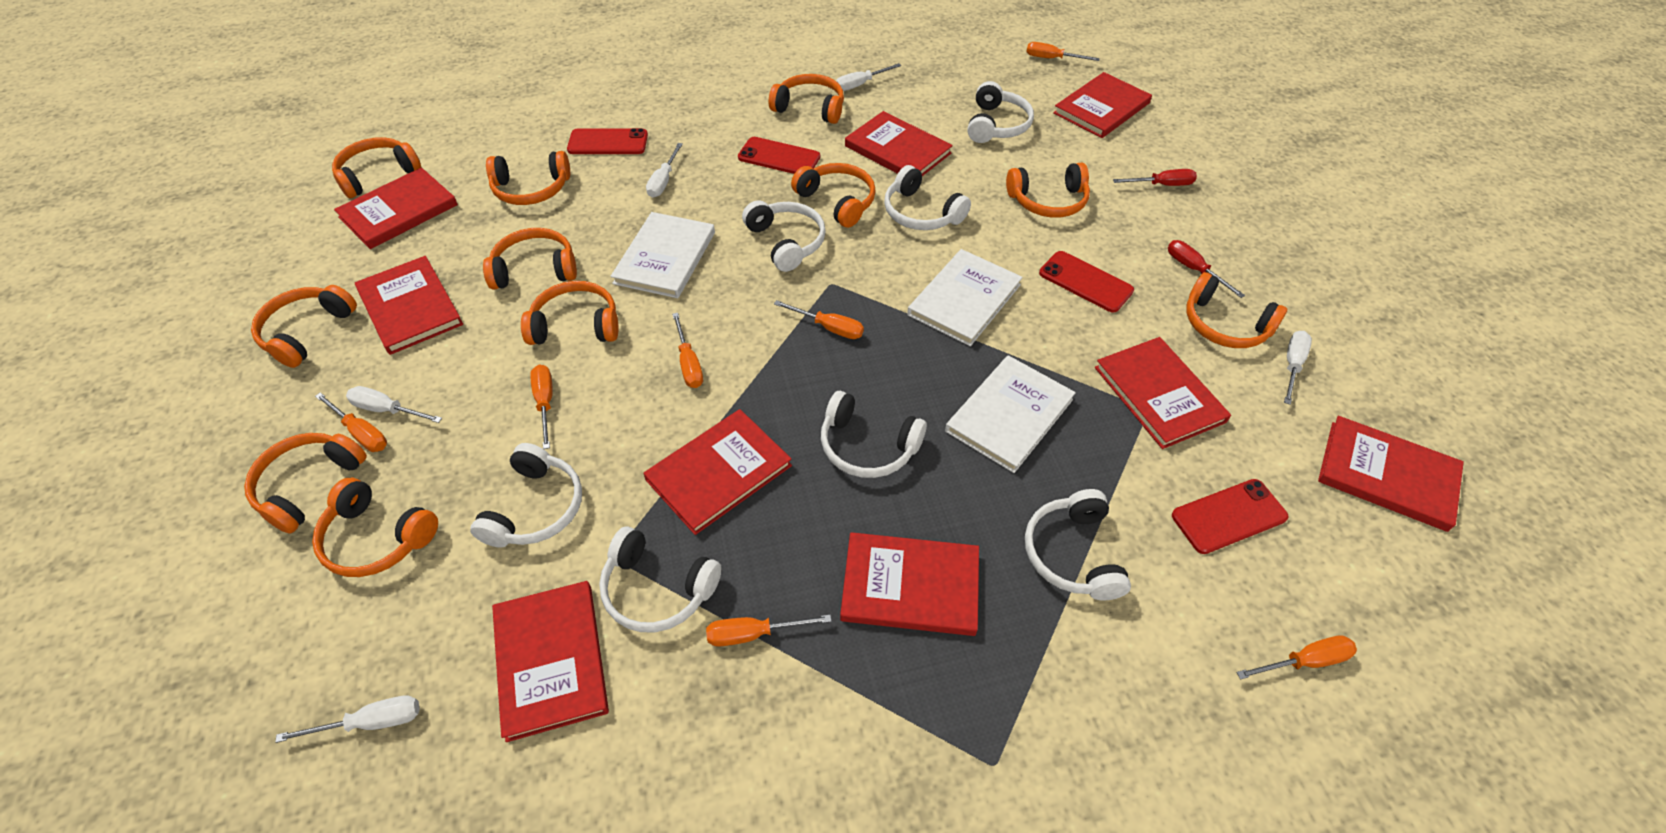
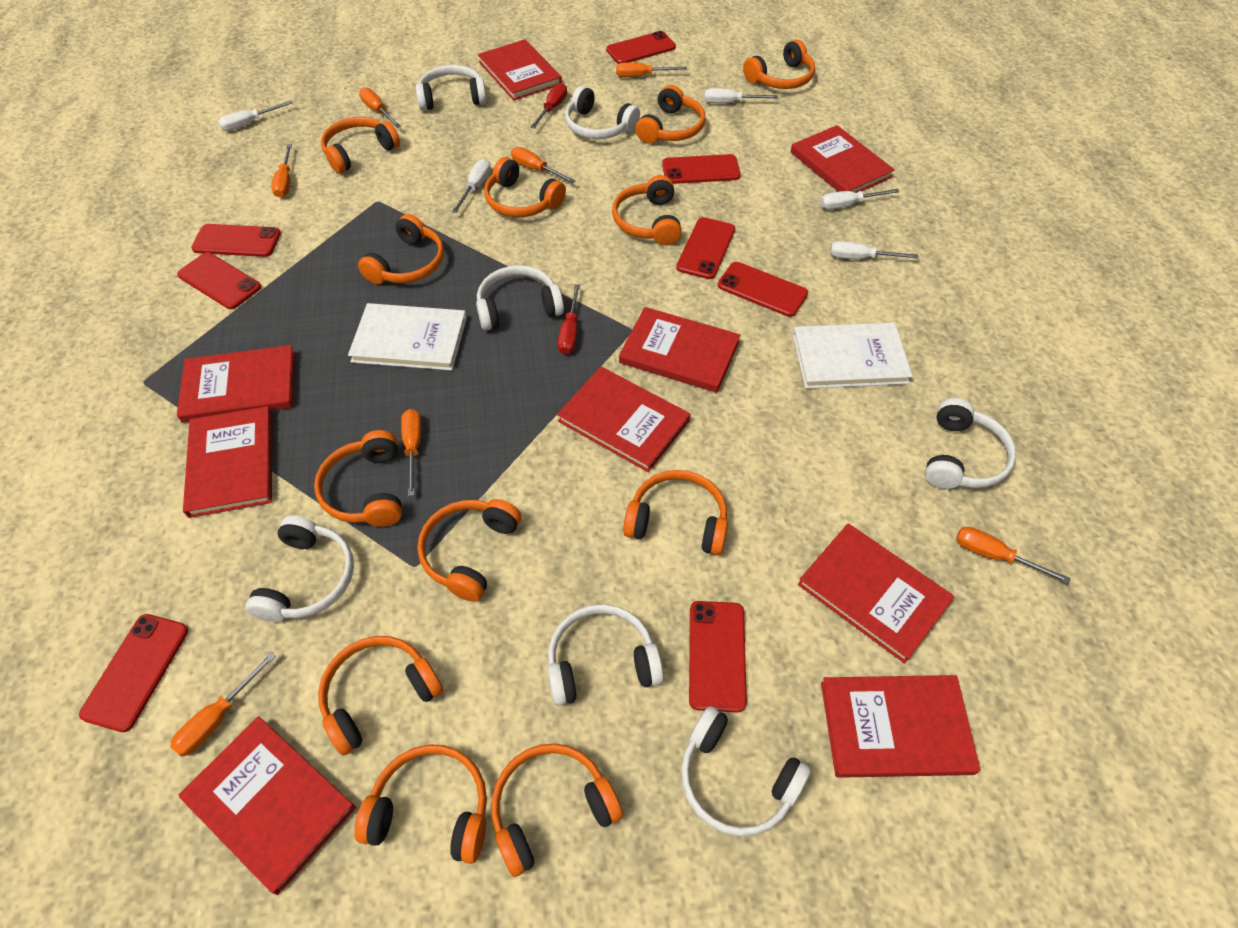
orange headphones: 11 -> 12
red phone: 4 -> 8
white book: 3 -> 2

